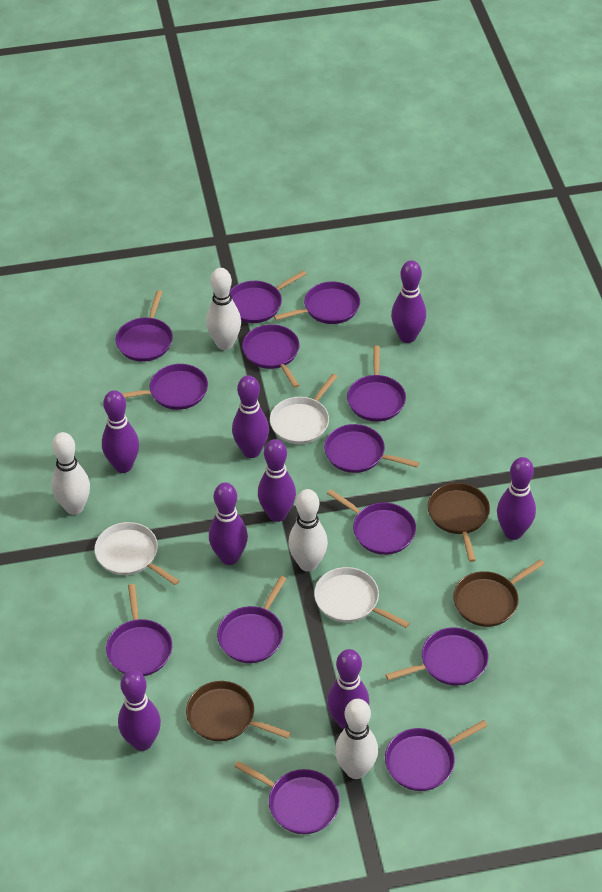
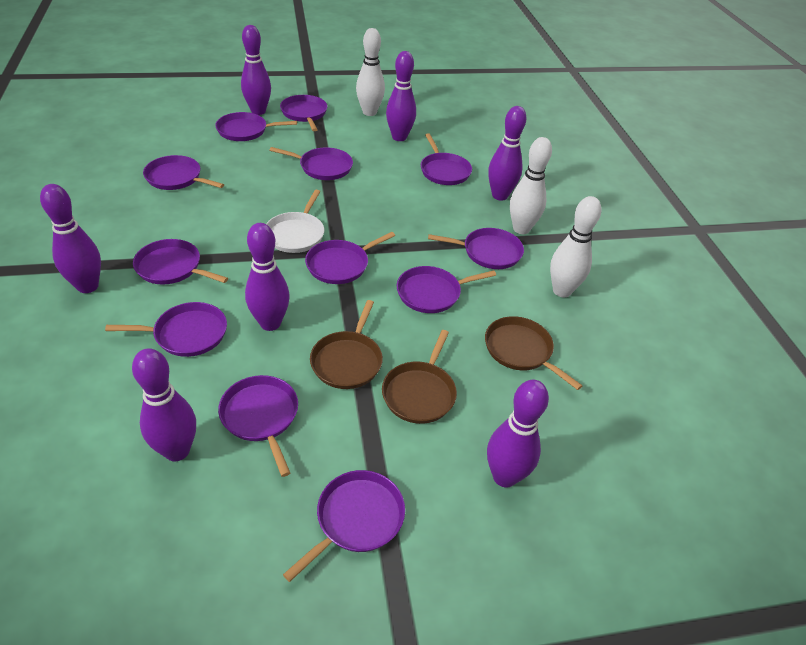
purple bowling pin: 8 -> 7
purple pan: 13 -> 12
white bowling pin: 4 -> 3
white pan: 3 -> 1

